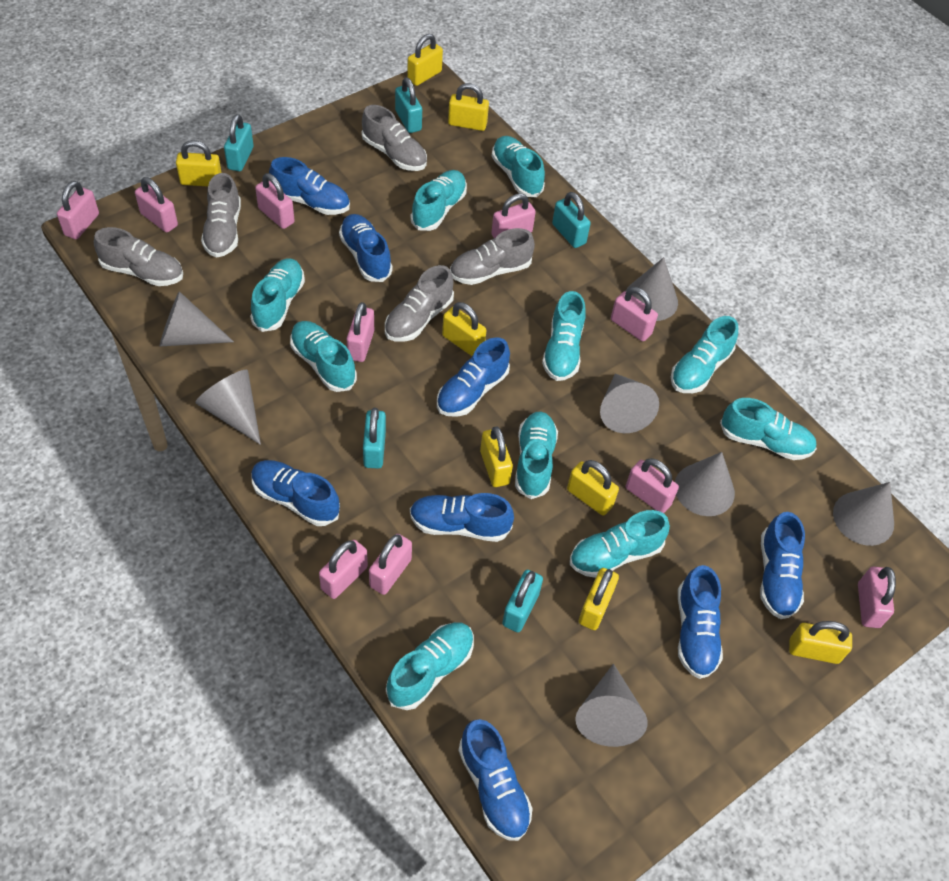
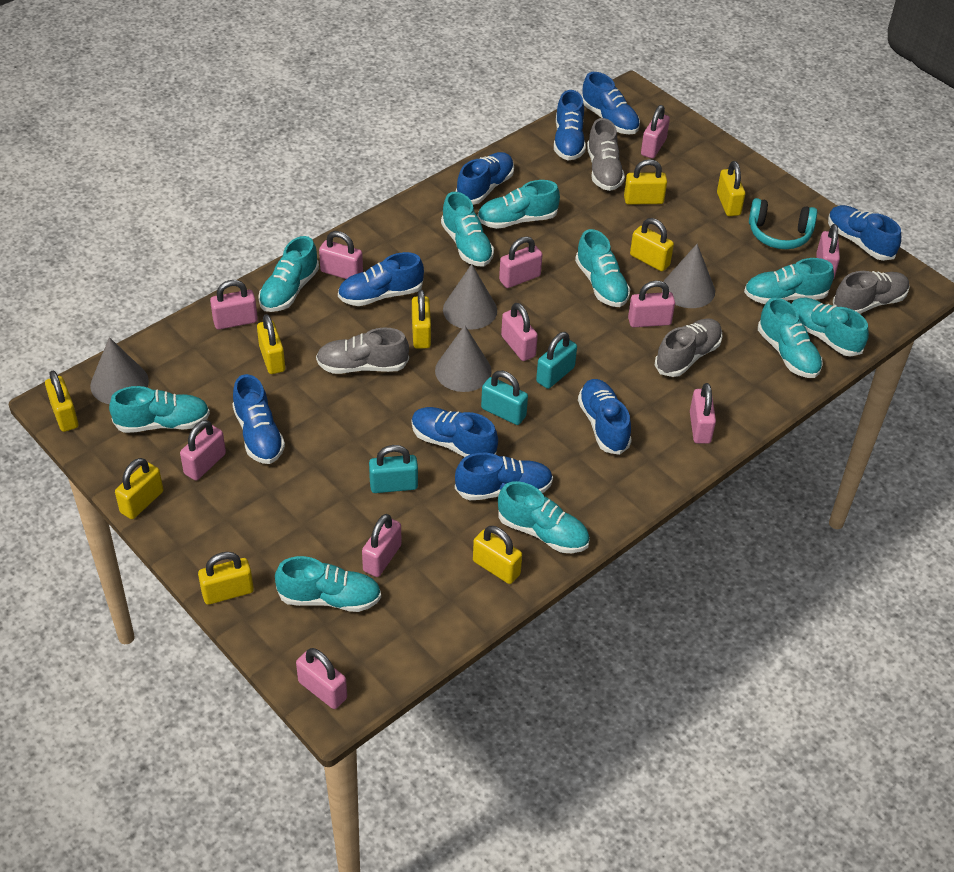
blue shoe: 8 -> 9
grey cone: 7 -> 4
grey shoe: 5 -> 4
pink padlock: 10 -> 11
turquoise headphones: 0 -> 1
turquoise padlock: 5 -> 3
yellow padlock: 8 -> 9

